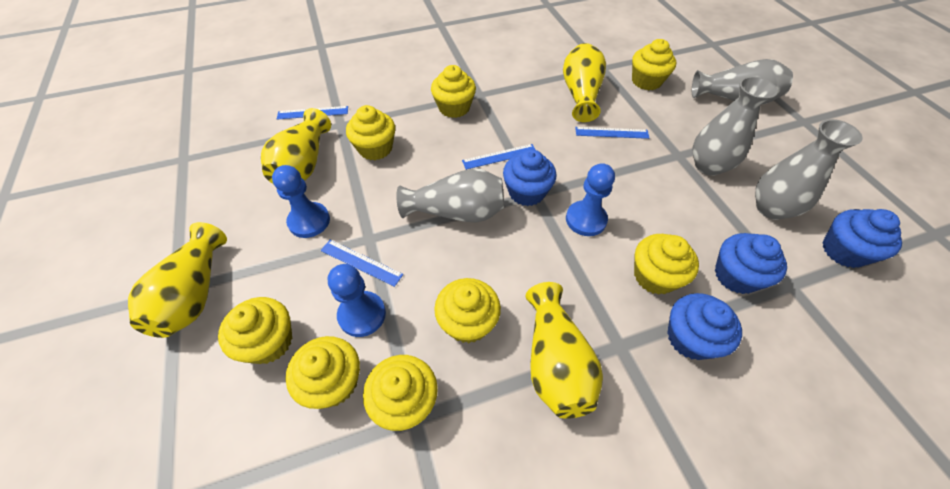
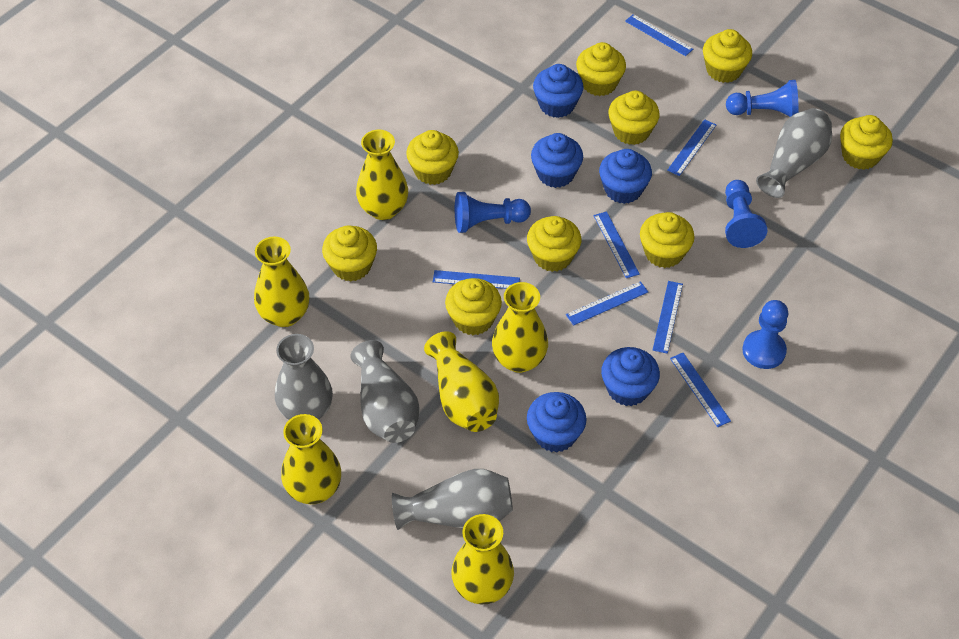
blue cupcake: 4 -> 5
blue pawn: 3 -> 4
blue ruler: 4 -> 7
yellow cupcake: 8 -> 9
yellow vase: 4 -> 6

